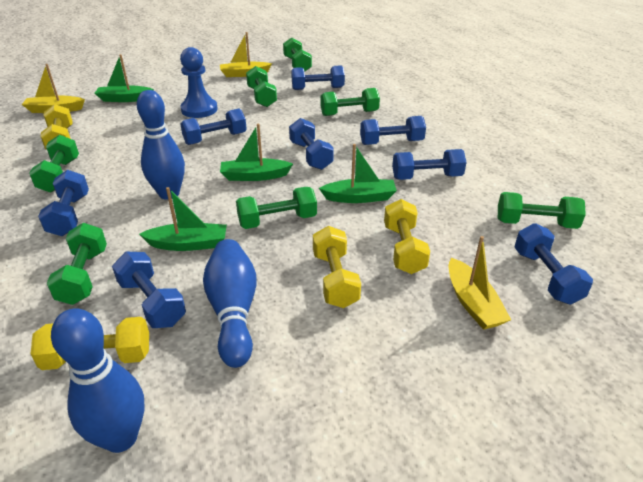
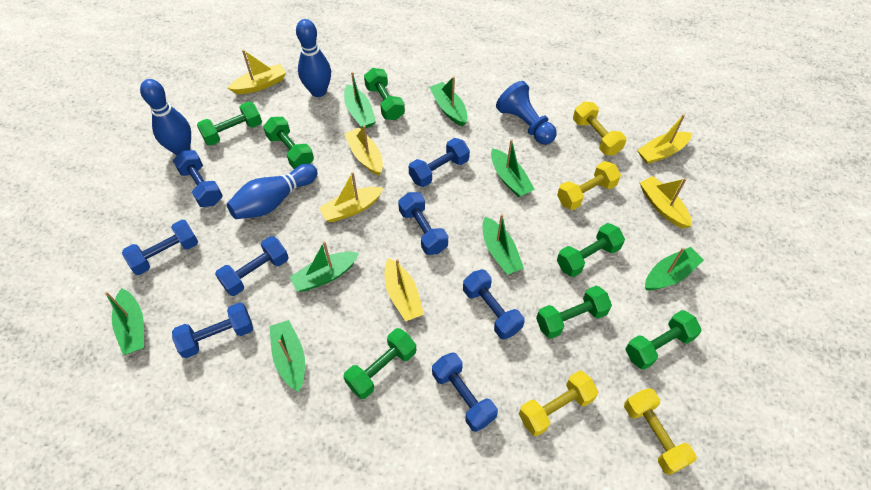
green boat: 4 -> 8
yellow boat: 3 -> 6

